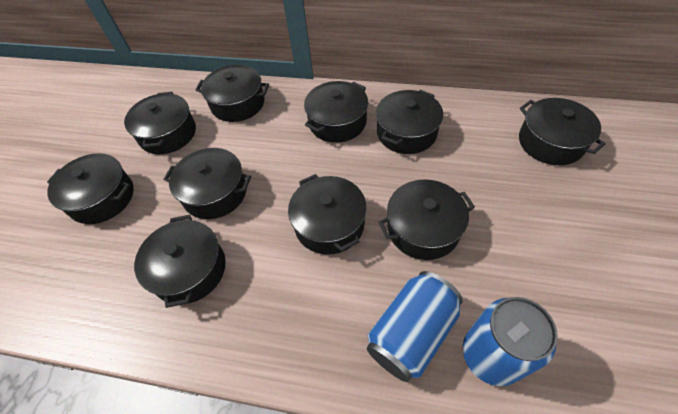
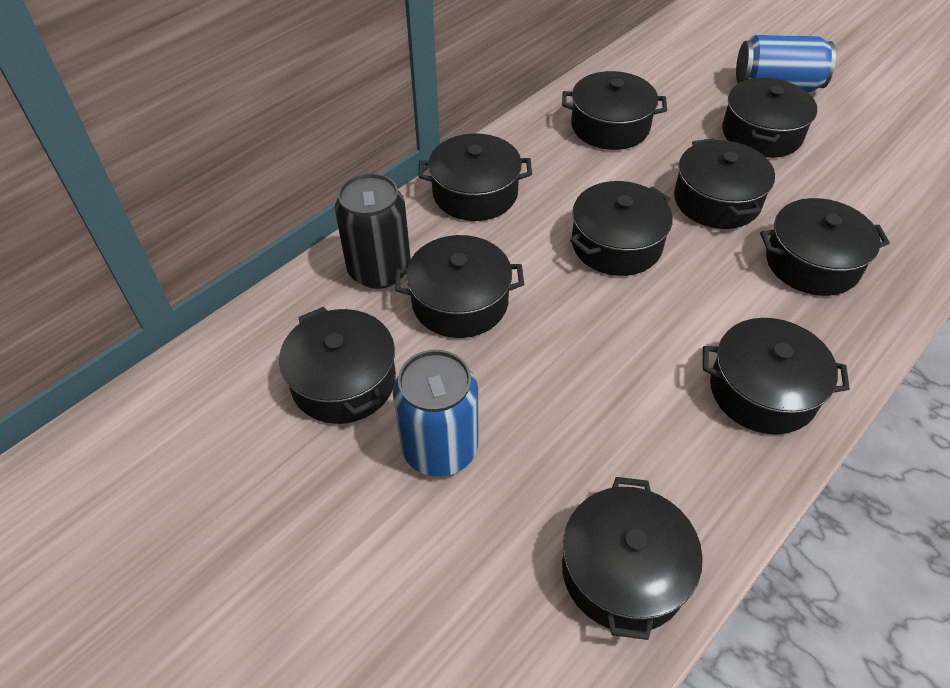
black can: 0 -> 1

